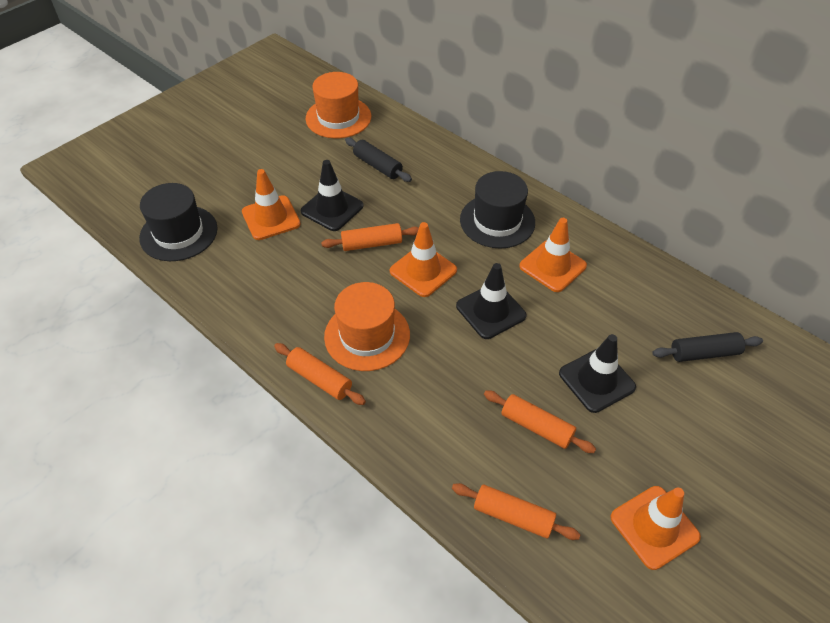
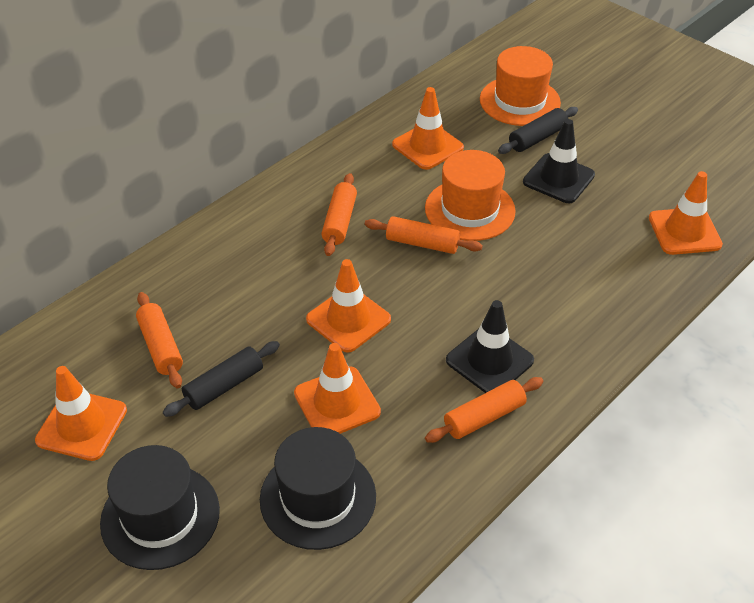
black traffic cone: 3 -> 2
orange traffic cone: 4 -> 5

